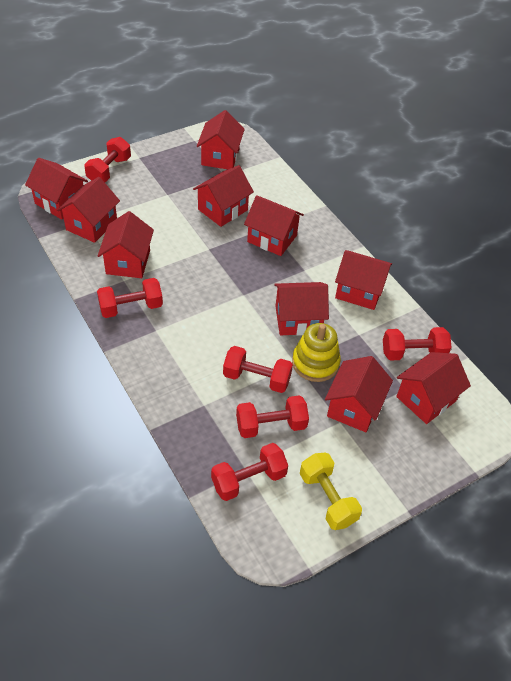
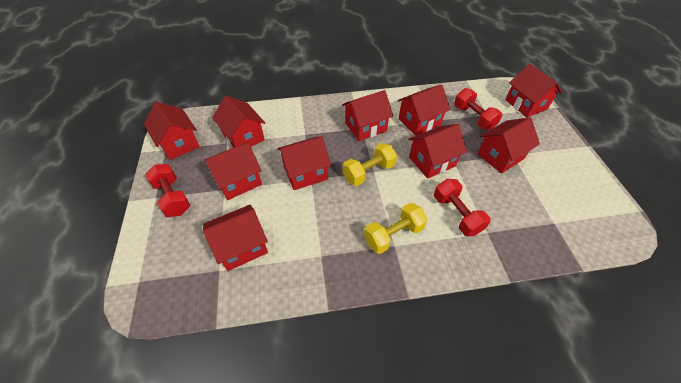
red dumbbell: 6 -> 3
yellow dumbbell: 1 -> 2
yellow stacking toy: 1 -> 0

